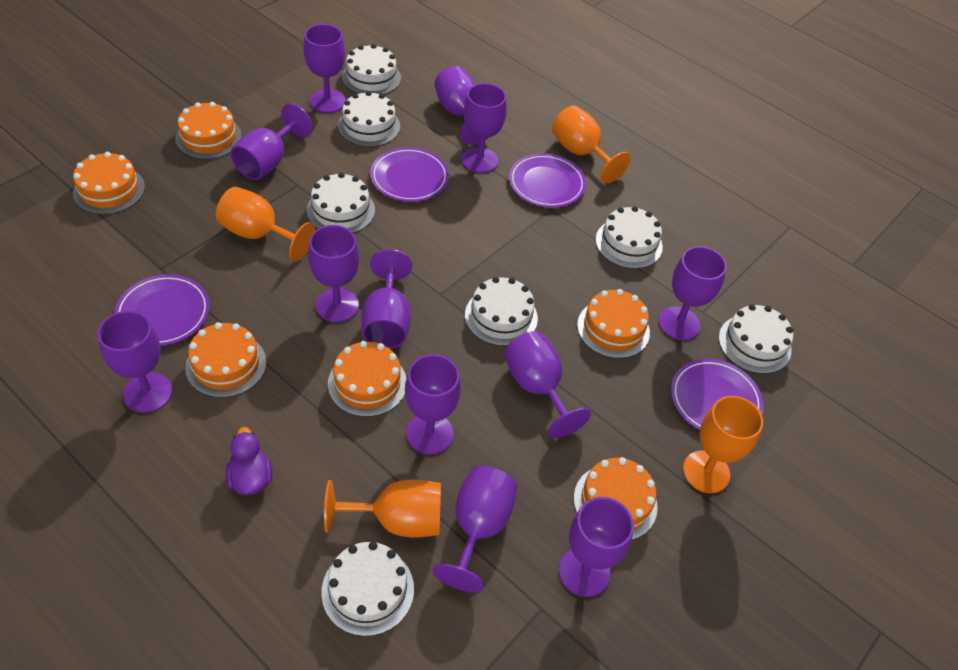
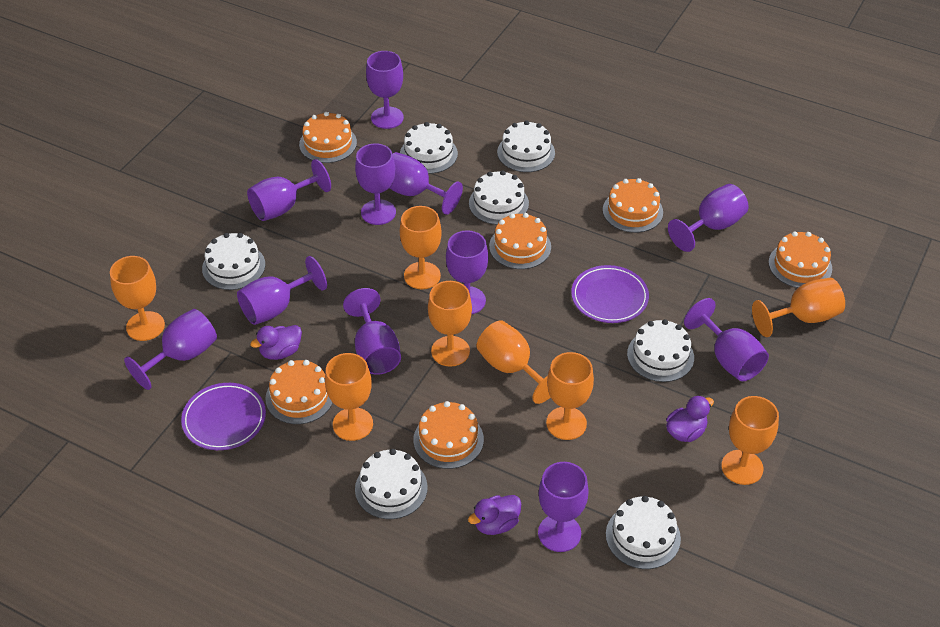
orange goblet: 4 -> 8
purple duck: 1 -> 3
purple goblet: 12 -> 11
purple plate: 4 -> 2

